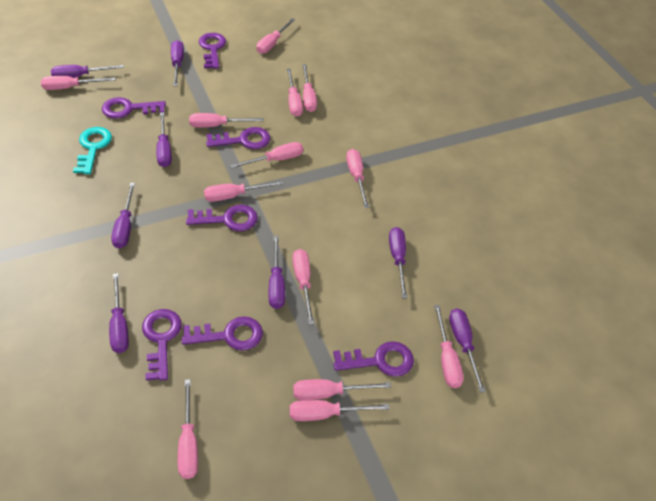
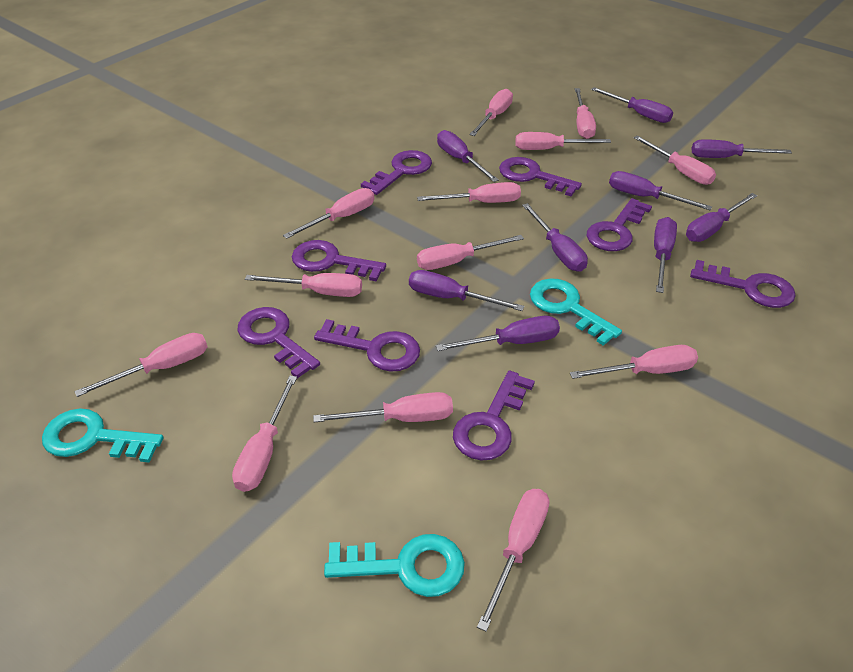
purple key: 7 -> 8
purple screwdriver: 8 -> 9
turquoise key: 1 -> 3

